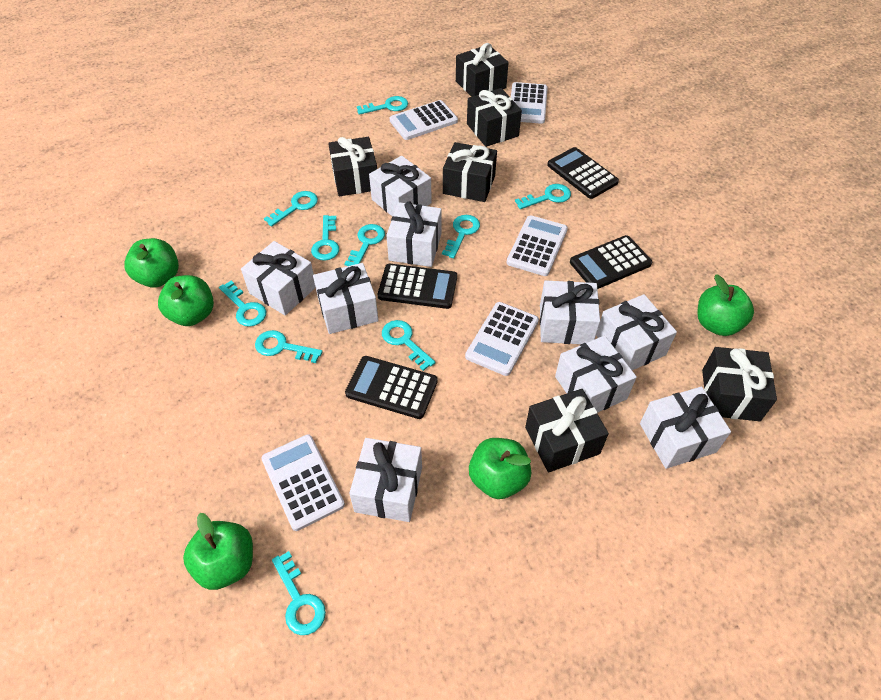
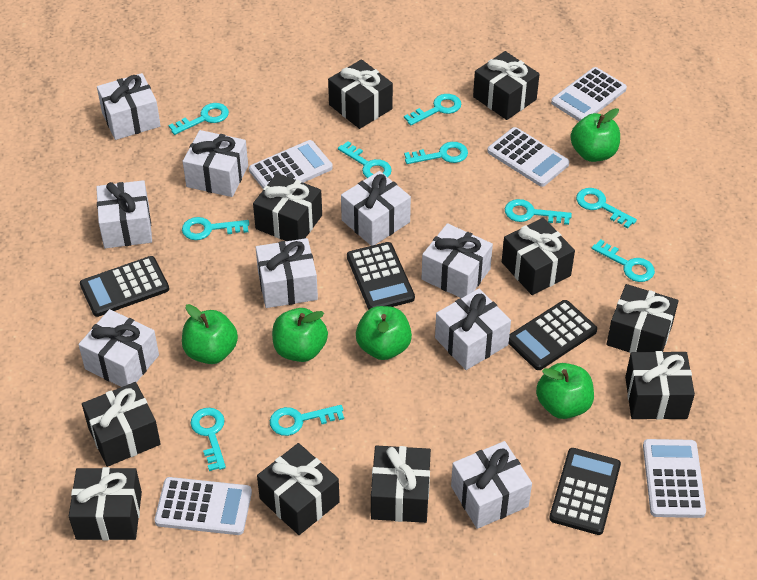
black gift: 6 -> 10

